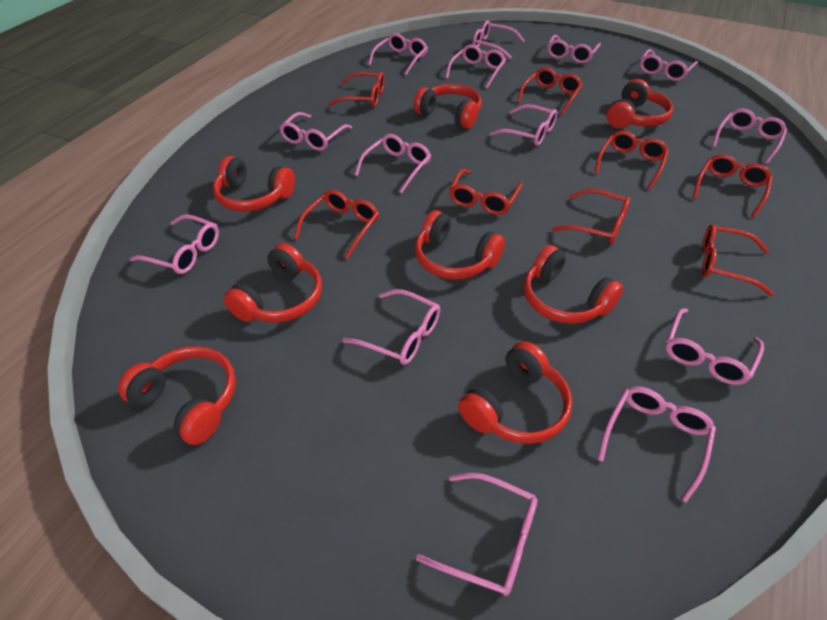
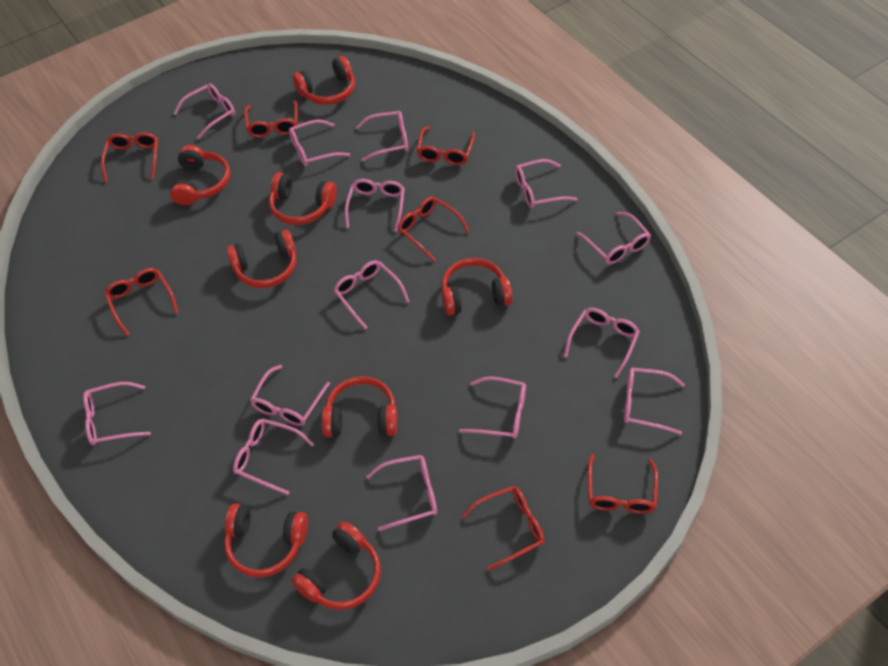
red glasses: 8 -> 7

